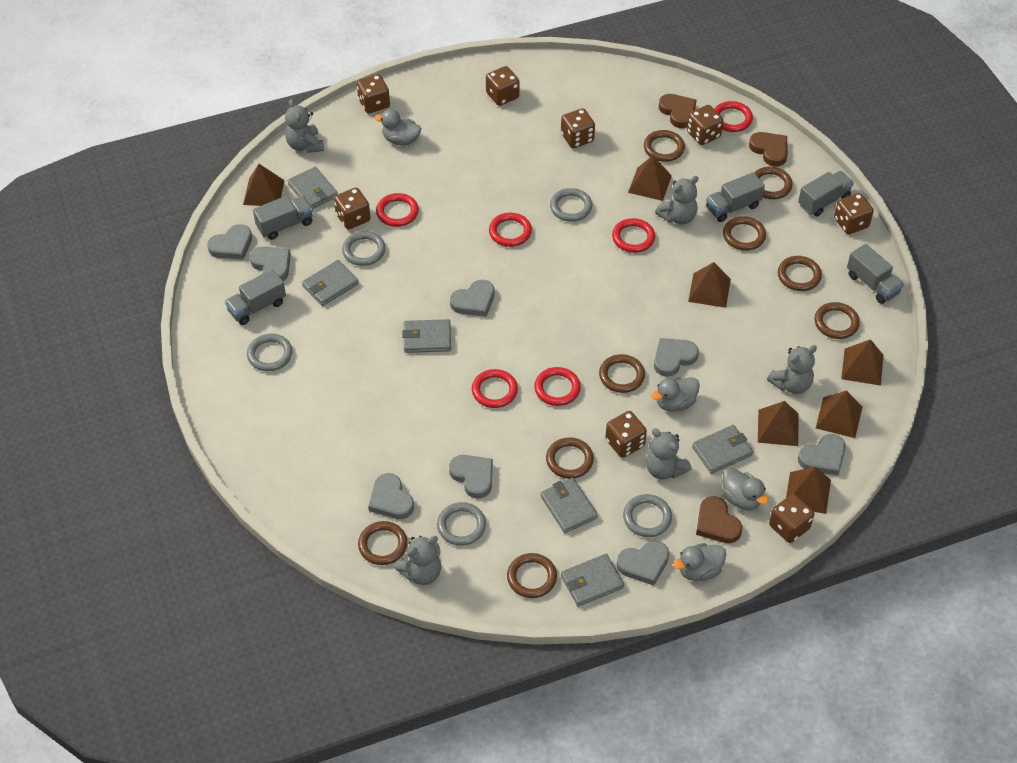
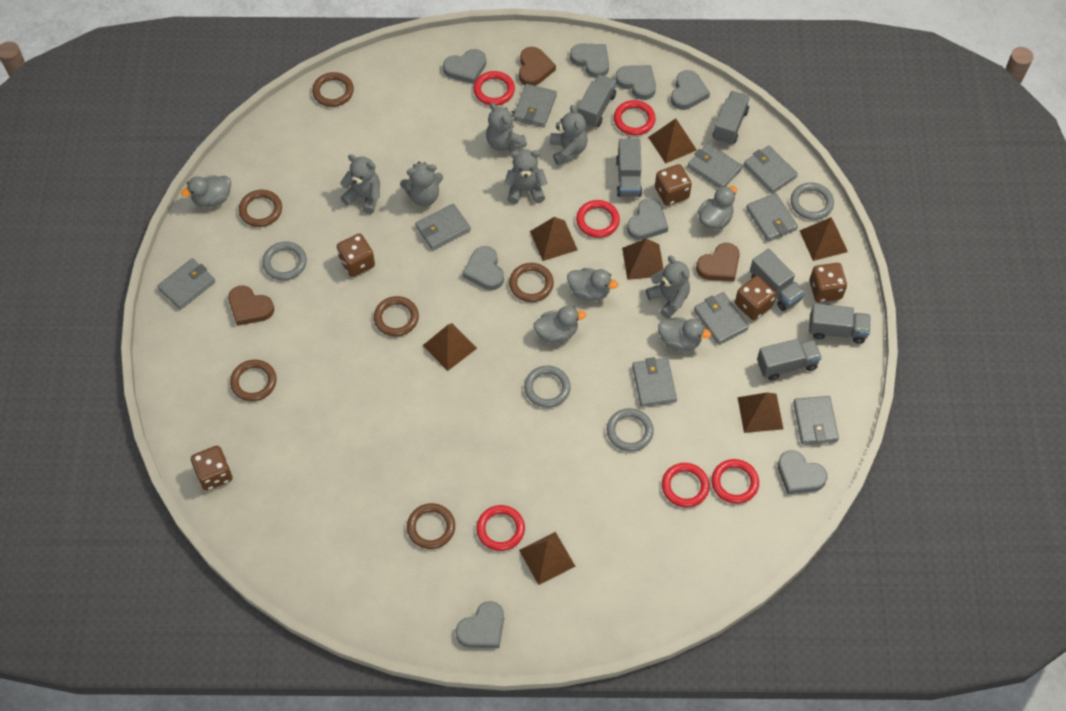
brown dice: 8 -> 5
brown ring: 9 -> 6
grey duck: 4 -> 5
grey ring: 5 -> 4
grey teddy bear: 5 -> 6
grey truck: 5 -> 6
grey wallet: 6 -> 9

